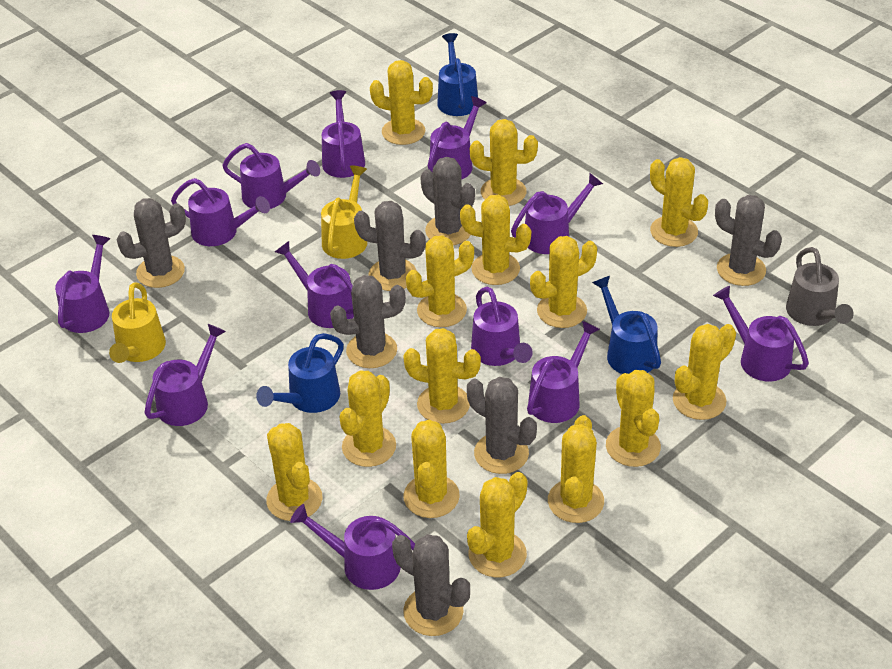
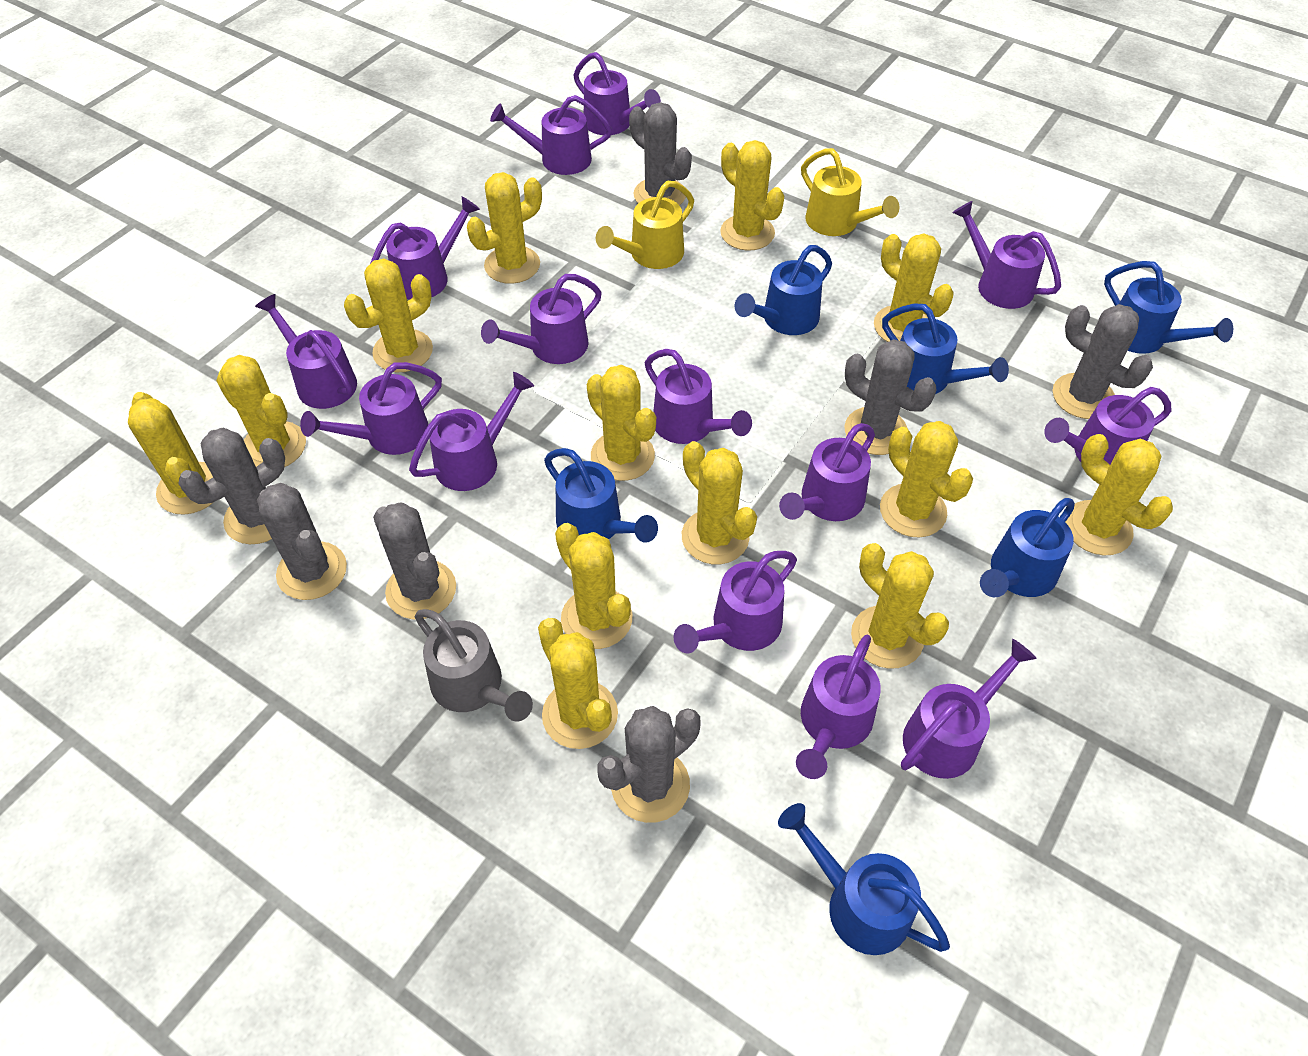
blue watering can: 3 -> 6
purple watering can: 12 -> 14
yellow cactus: 14 -> 13

